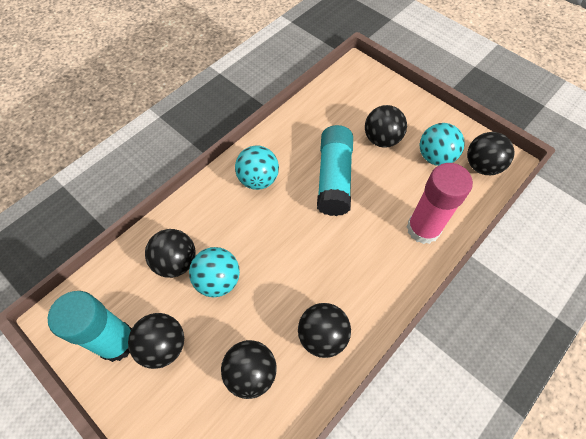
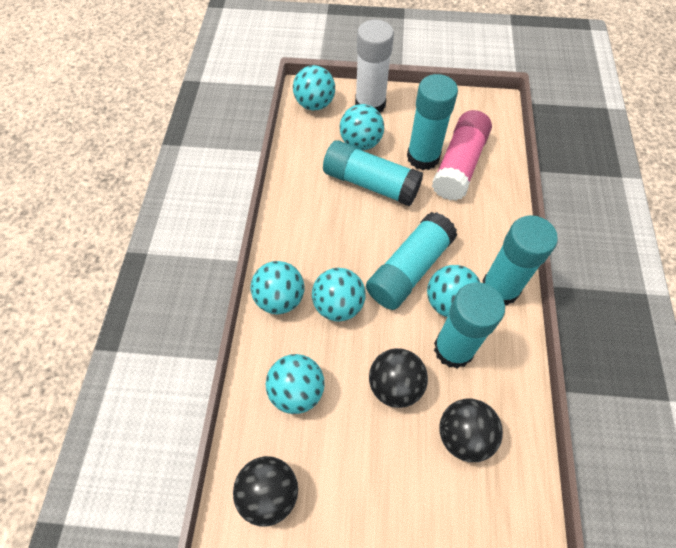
black ball: 6 -> 3
turquoise ball: 3 -> 6
turquoise glue stick: 2 -> 5
white glue stick: 0 -> 1

